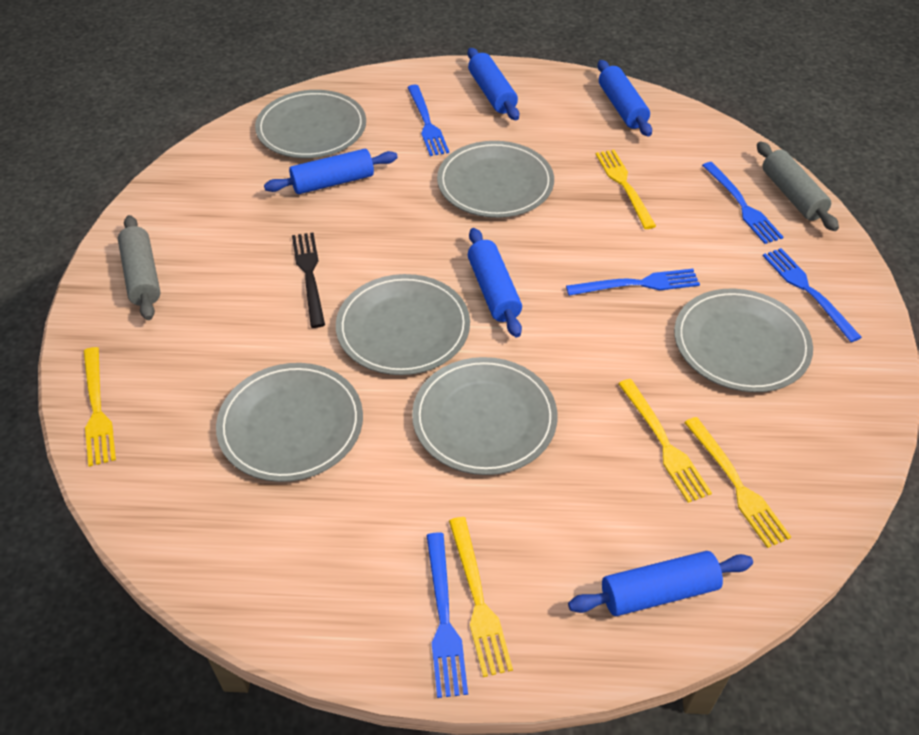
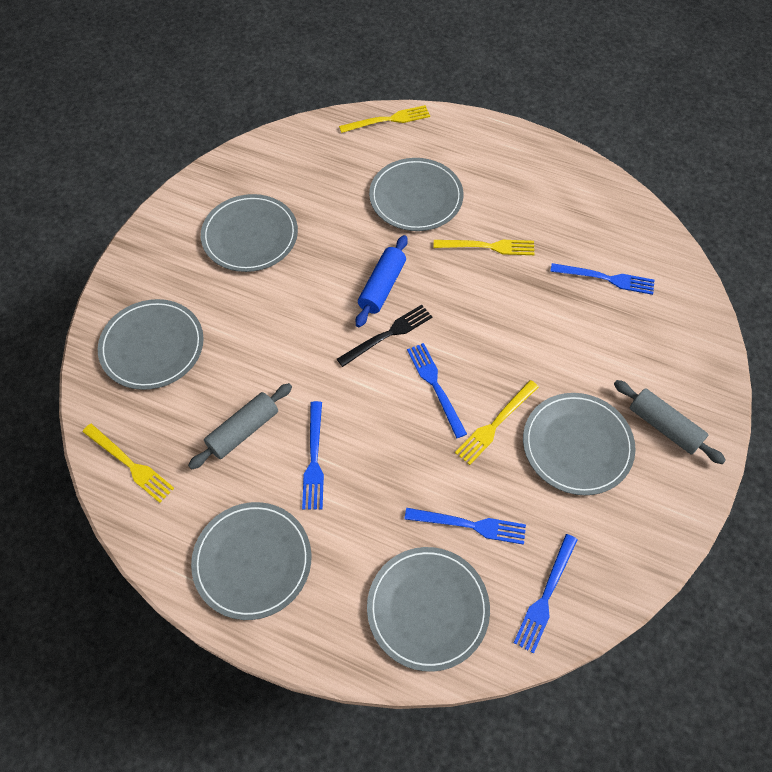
blue rolling pin: 5 -> 1
yellow fork: 5 -> 4

